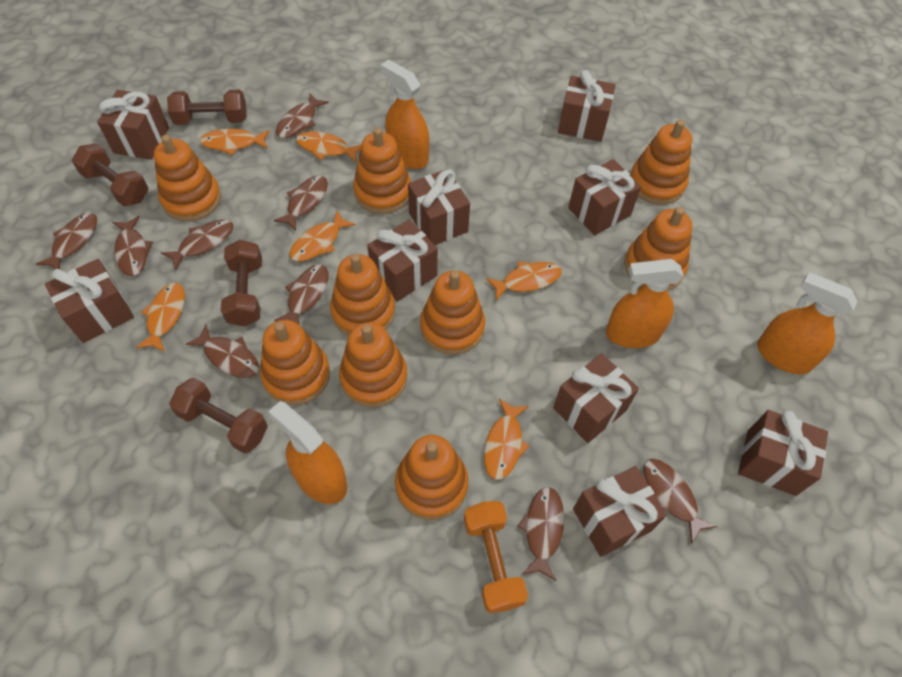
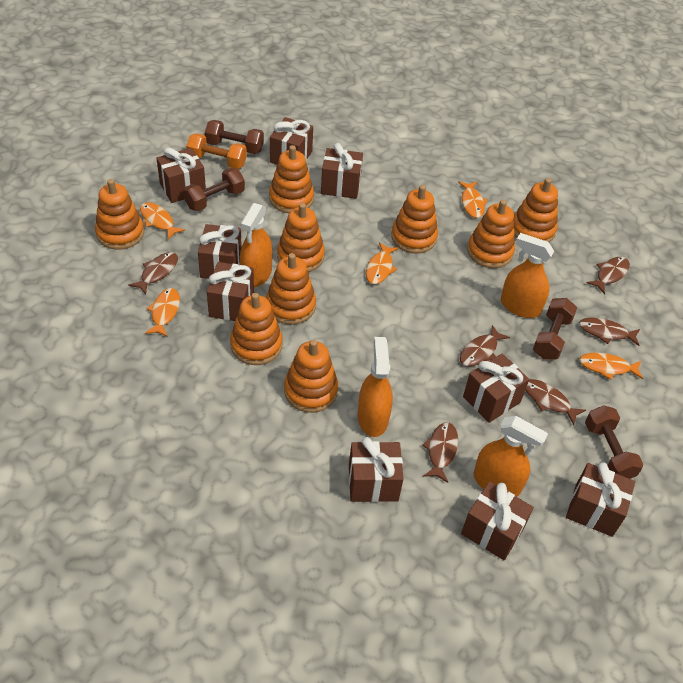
brown fish: 9 -> 6
orange fish: 6 -> 5

